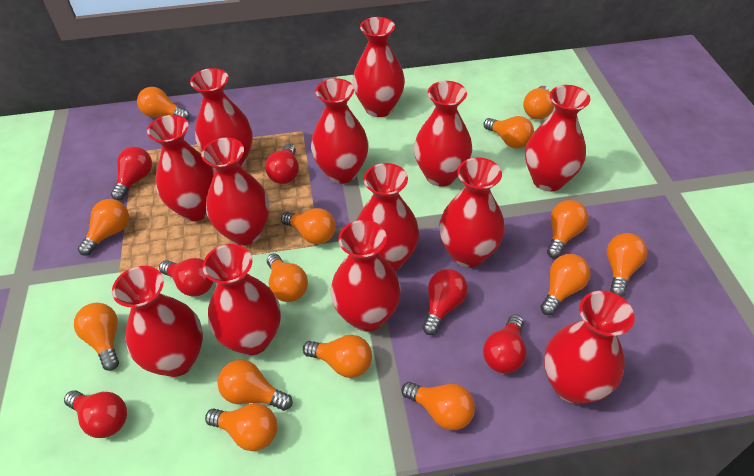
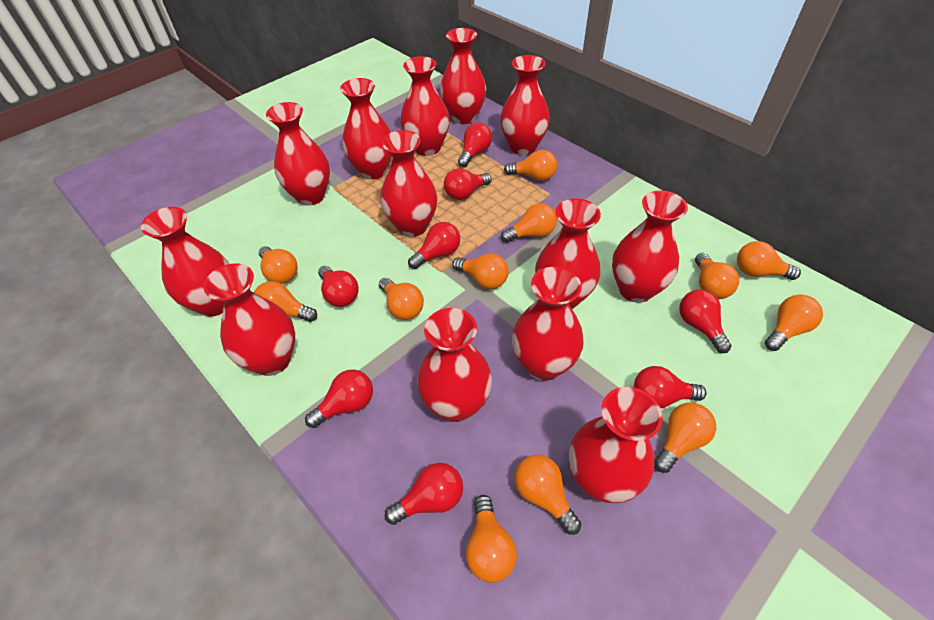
orange light bulb: 14 -> 12
red light bulb: 6 -> 8

